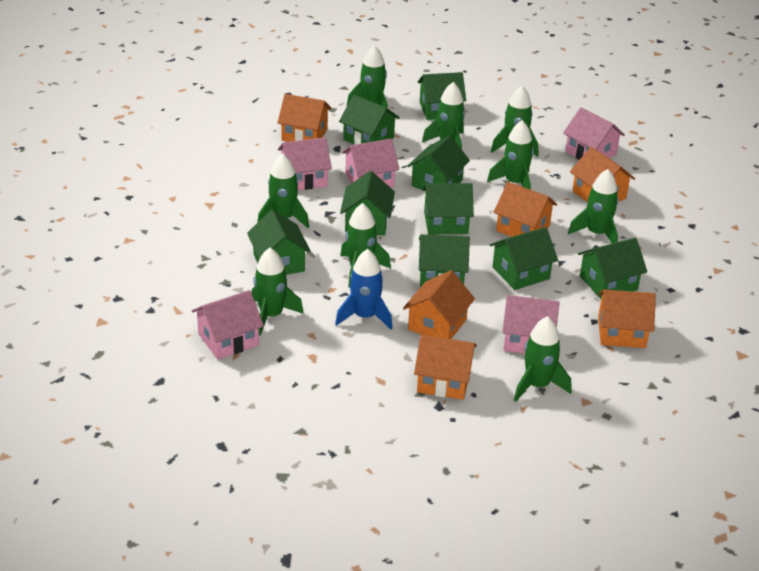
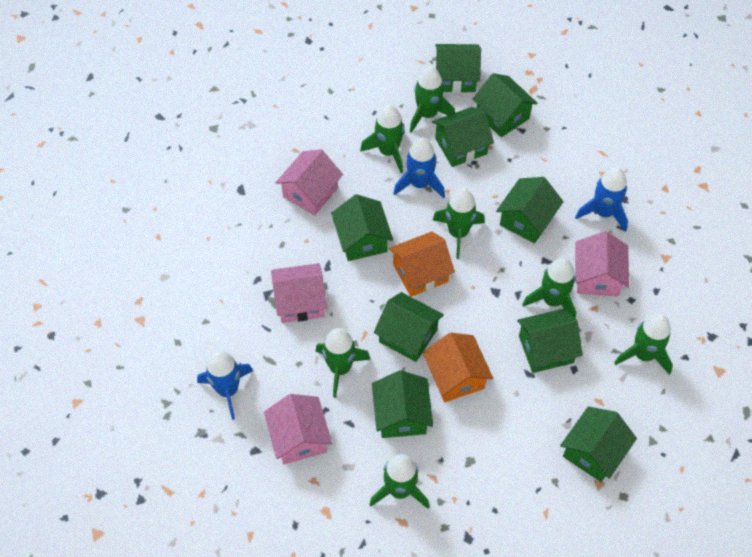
blue rocket: 1 -> 3
green rocket: 9 -> 7
orange house: 6 -> 2
pink house: 5 -> 4

